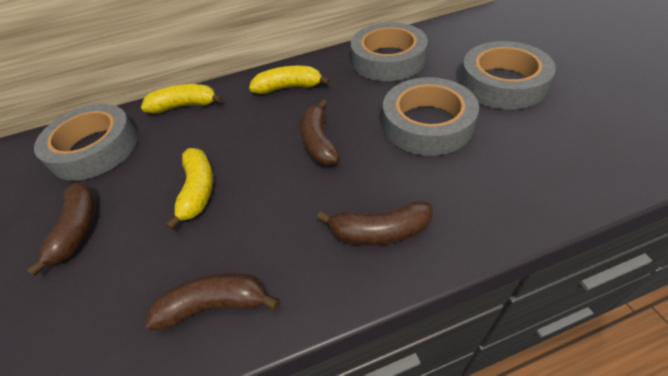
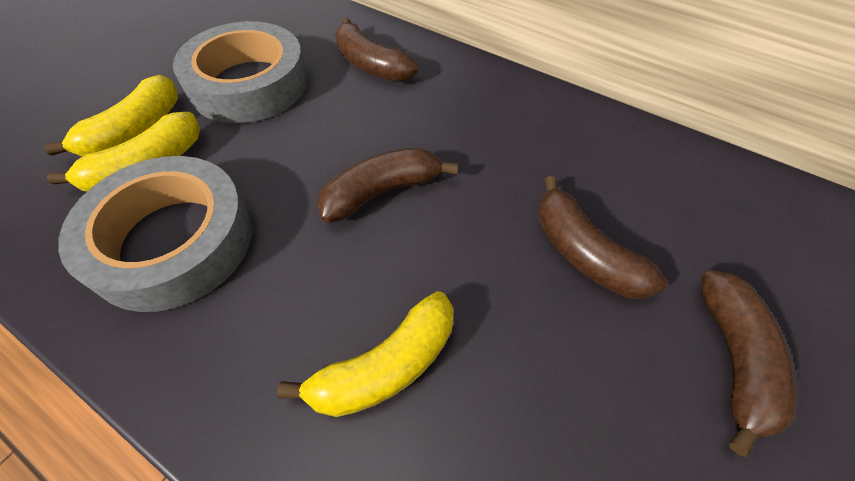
grey tape: 4 -> 2

